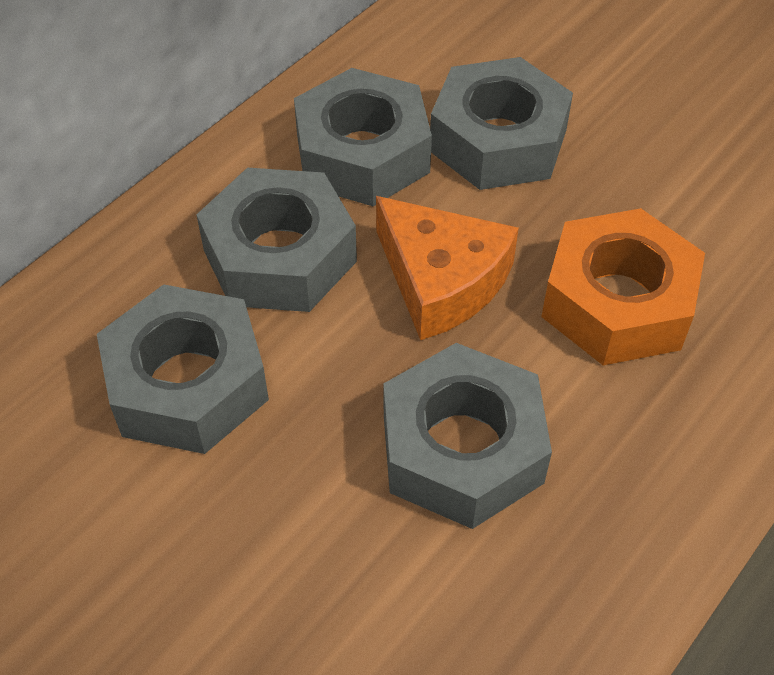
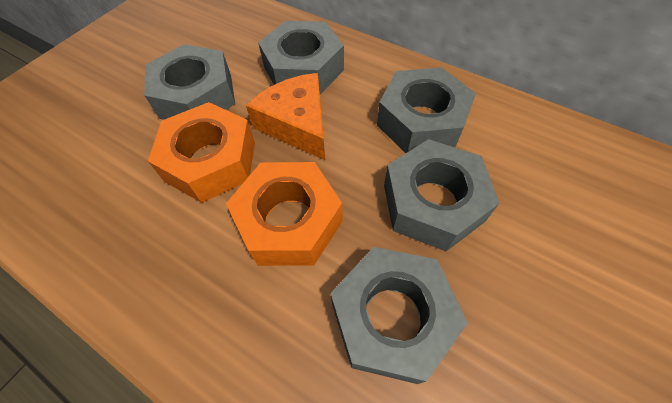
orange nut: 1 -> 2

